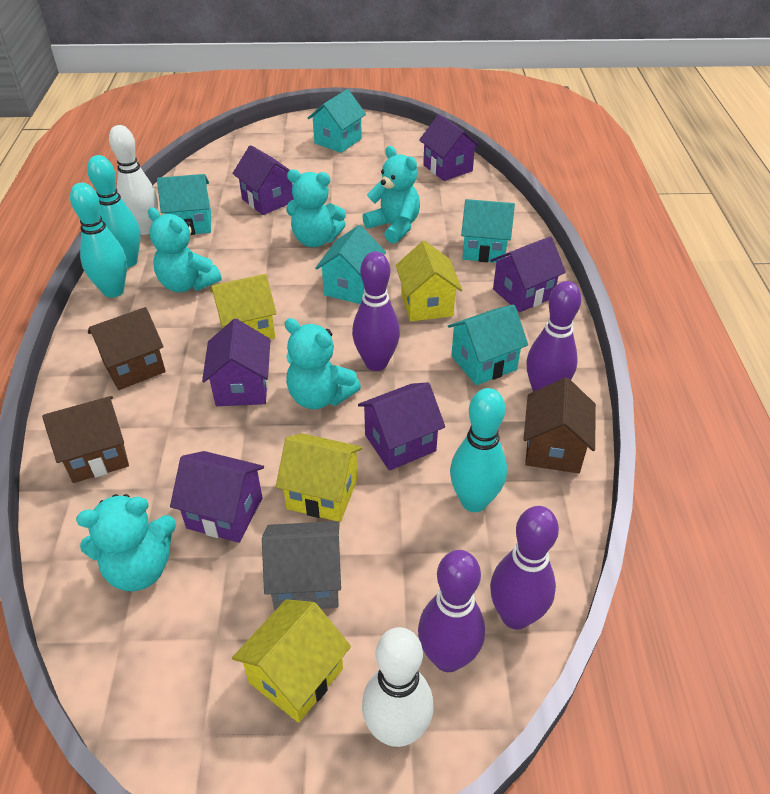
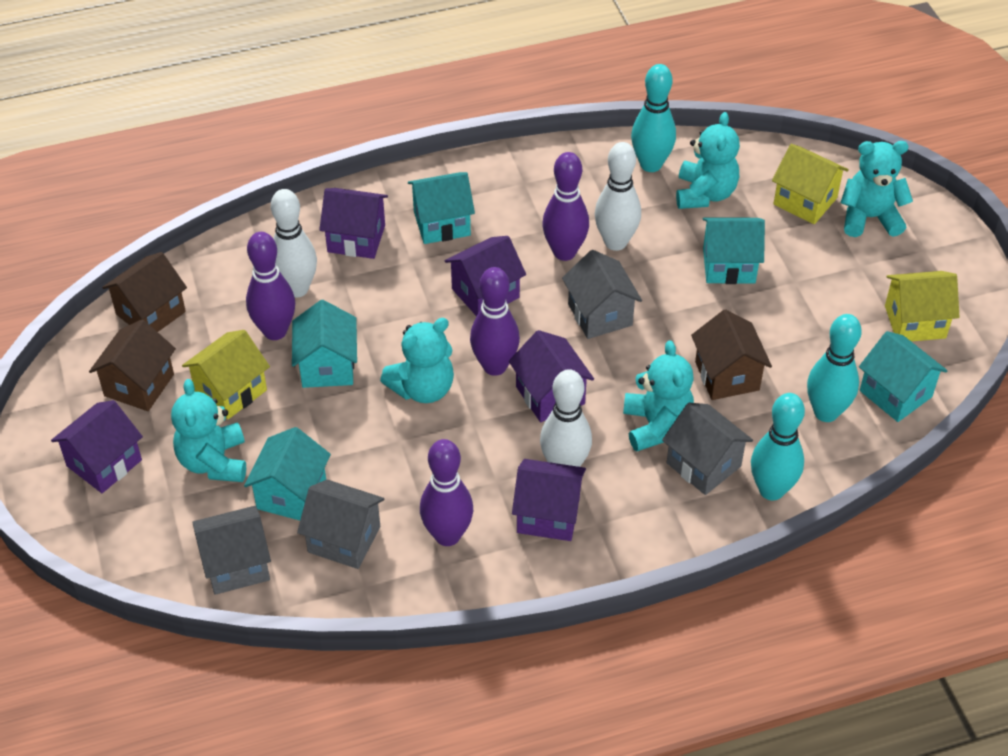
grey house: 1 -> 4
purple house: 6 -> 5
white bowling pin: 2 -> 3
yellow house: 4 -> 3

